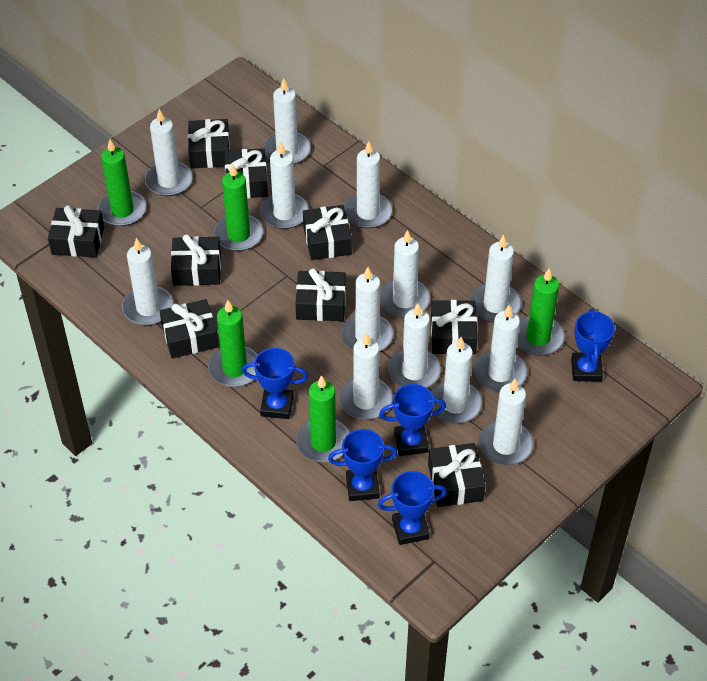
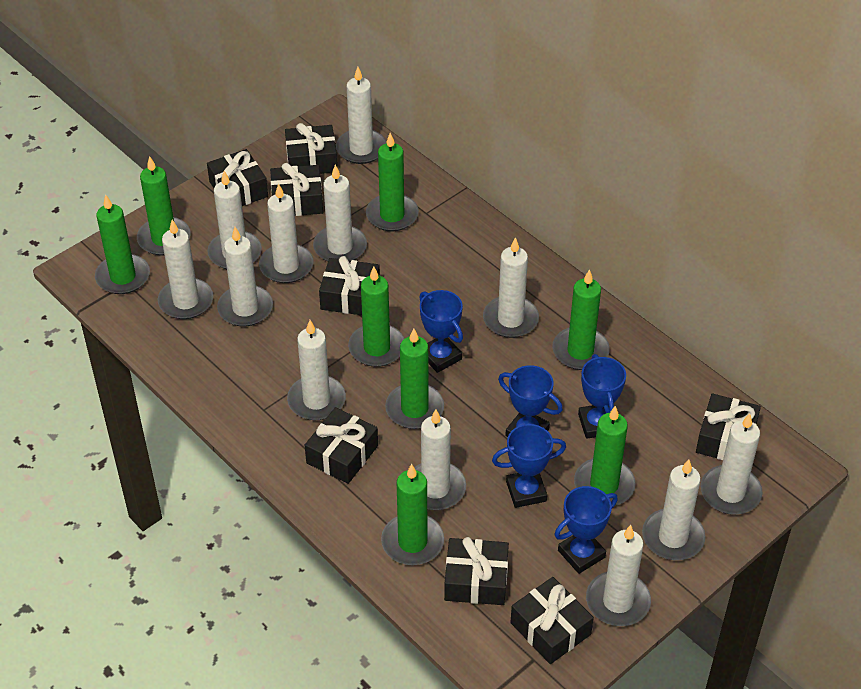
black gift: 9 -> 8
green candle: 5 -> 8
white candle: 13 -> 12

